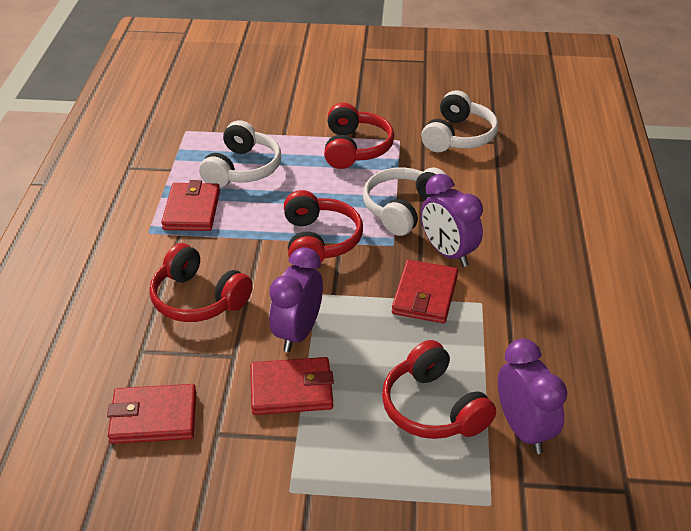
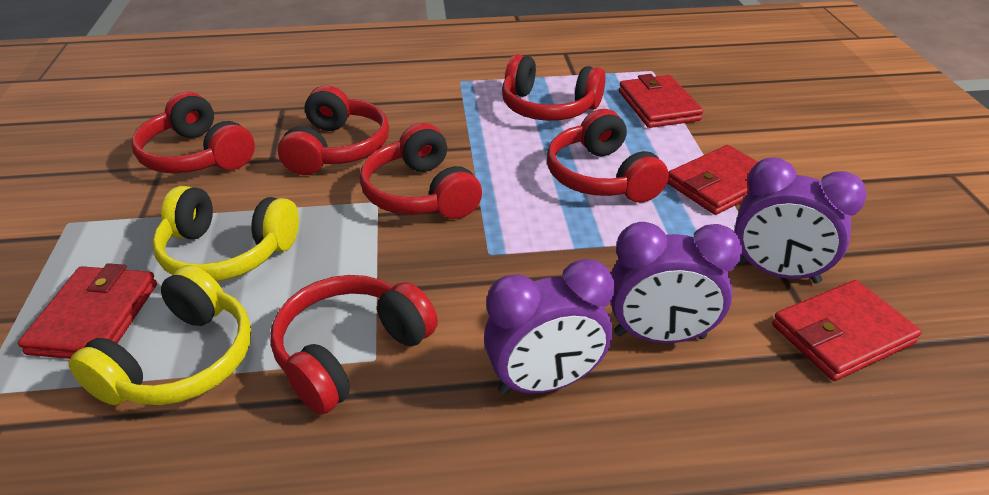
red headphones: 4 -> 6
white headphones: 3 -> 0
yellow headphones: 0 -> 2

